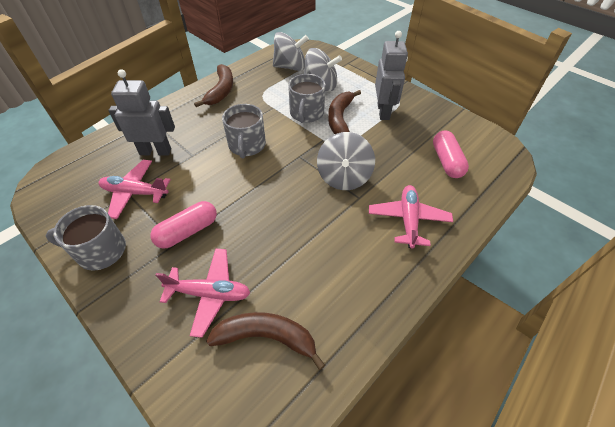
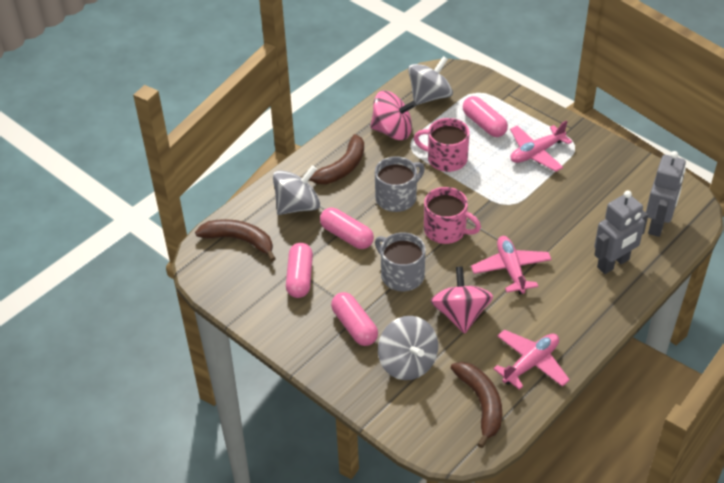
grey mug: 3 -> 2
pink capsule: 2 -> 4
pink mug: 0 -> 2
pink spinning top: 0 -> 2

